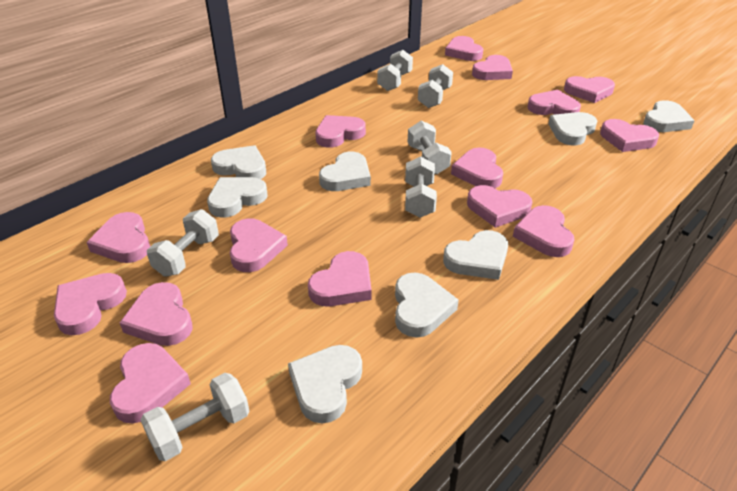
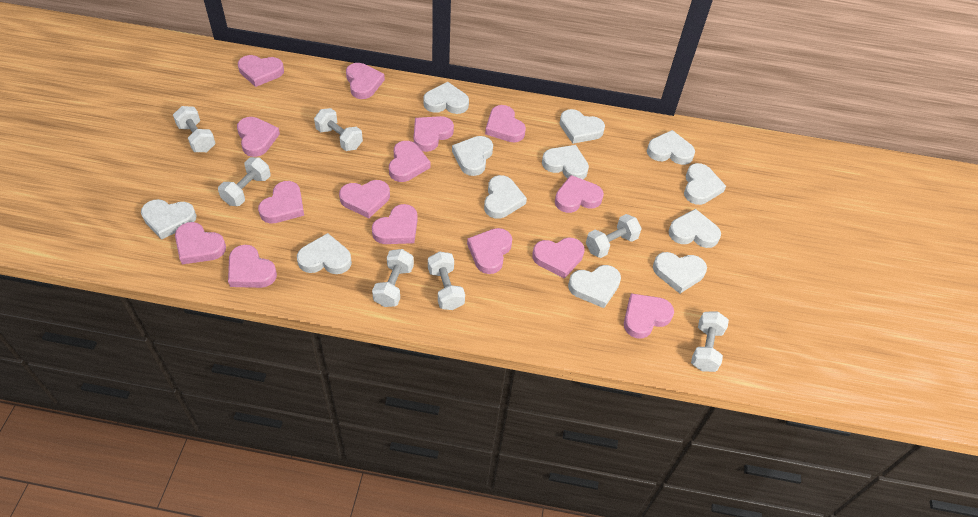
white dumbbell: 6 -> 7
white heart: 8 -> 12

